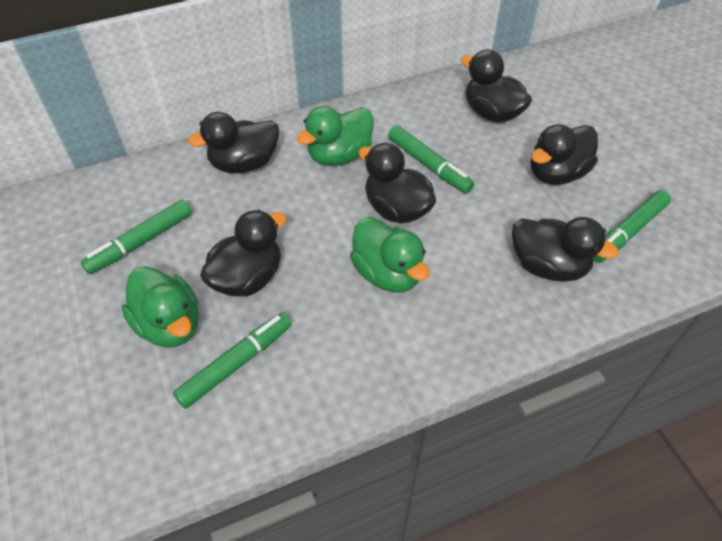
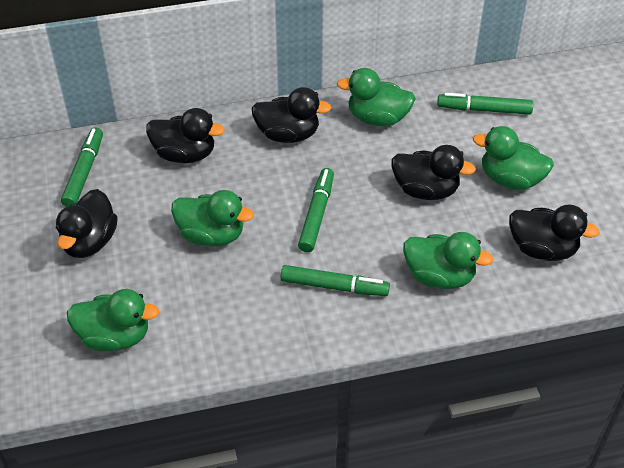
black duck: 6 -> 5
green duck: 3 -> 5

